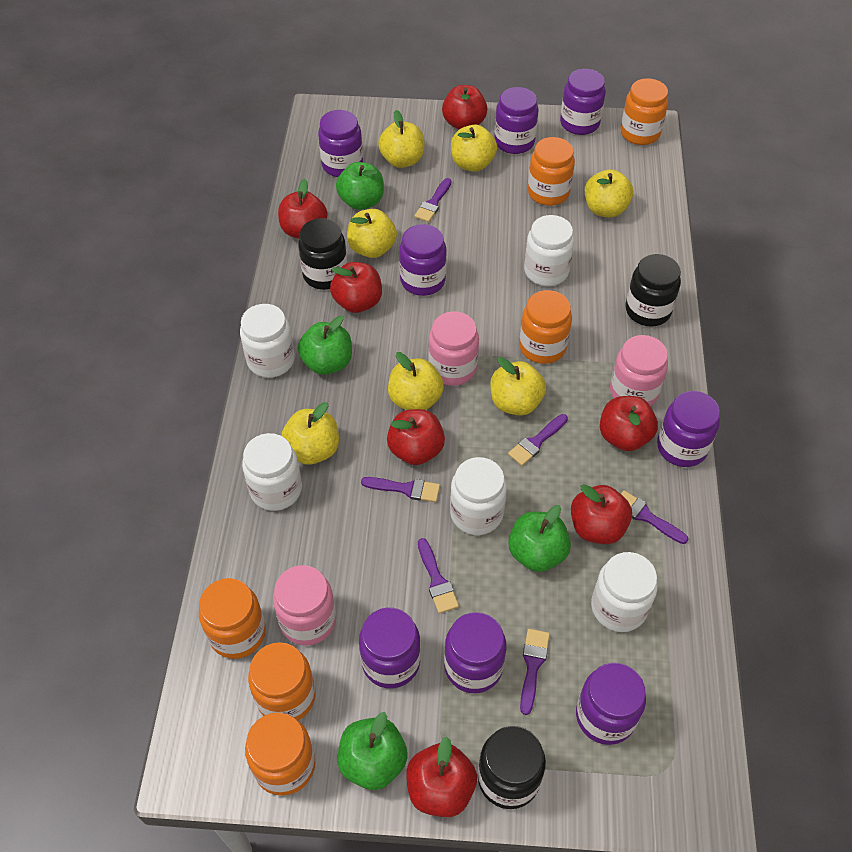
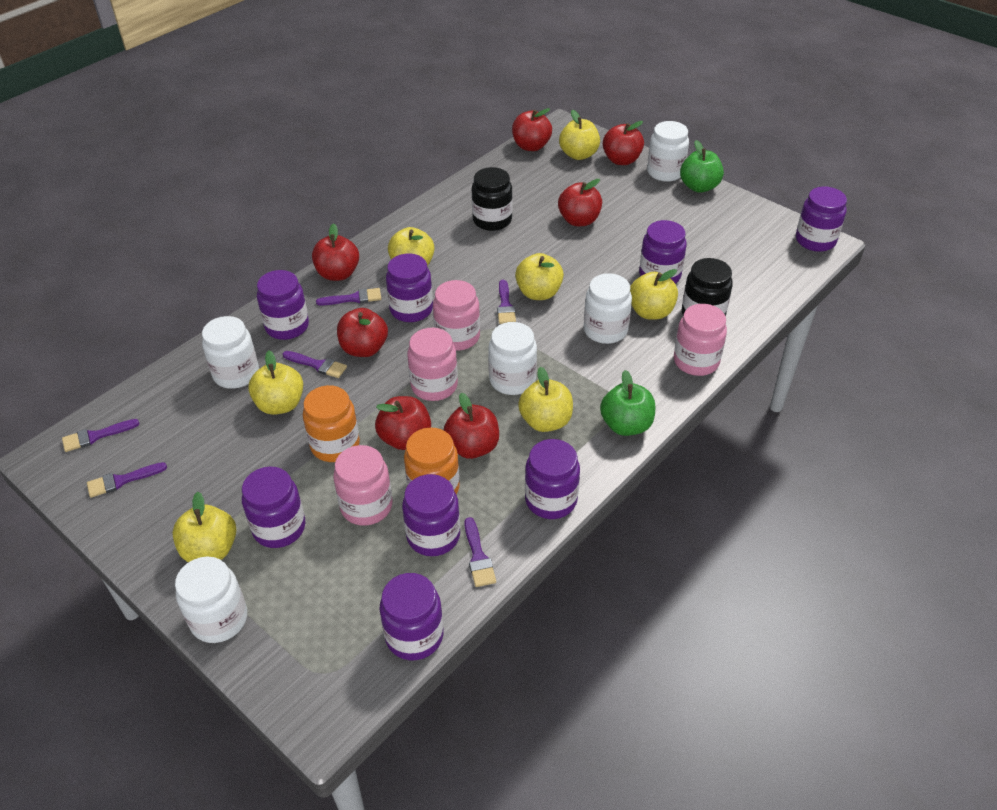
black jar: 3 -> 2
green apple: 4 -> 2
orange jar: 6 -> 2
pink jar: 3 -> 4

